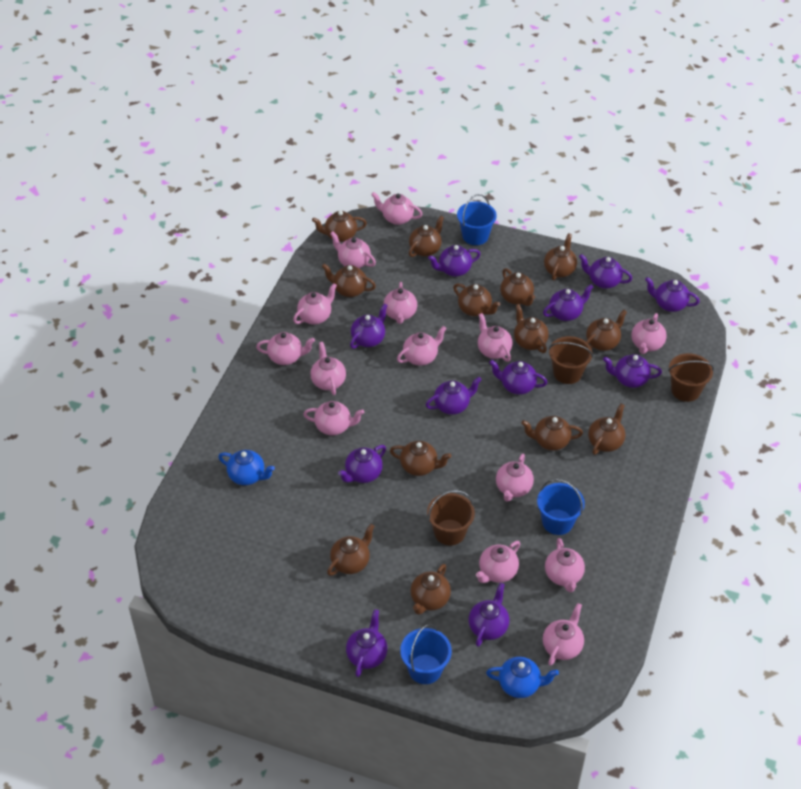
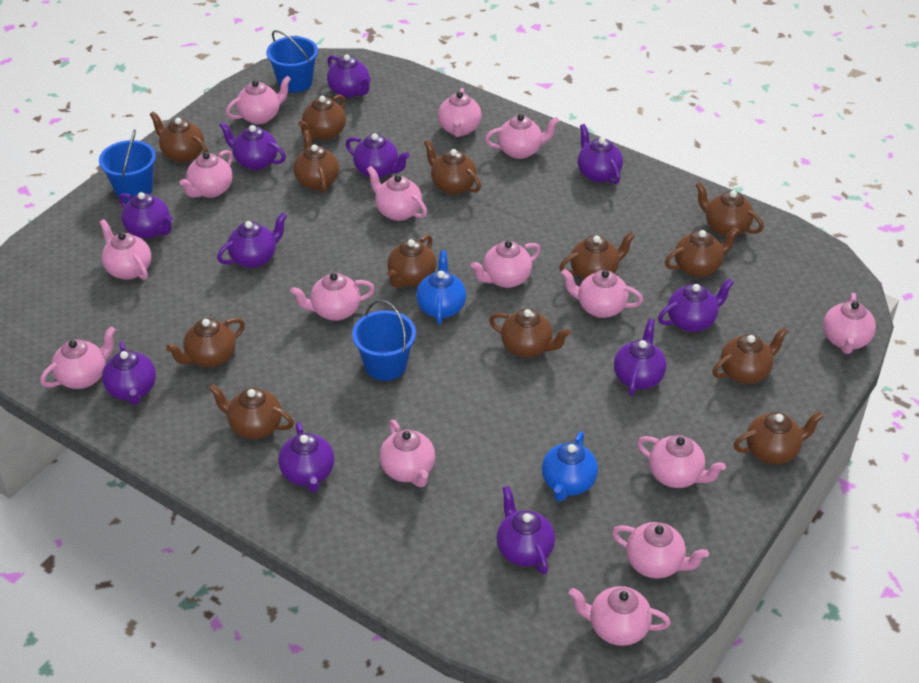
brown bucket: 3 -> 0
pink teapot: 14 -> 15

